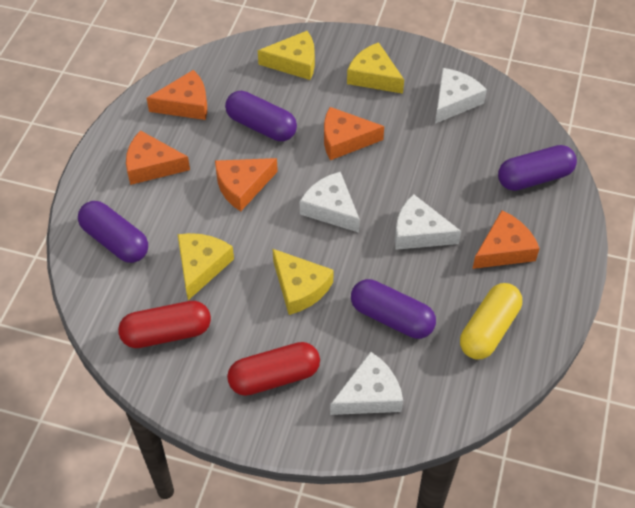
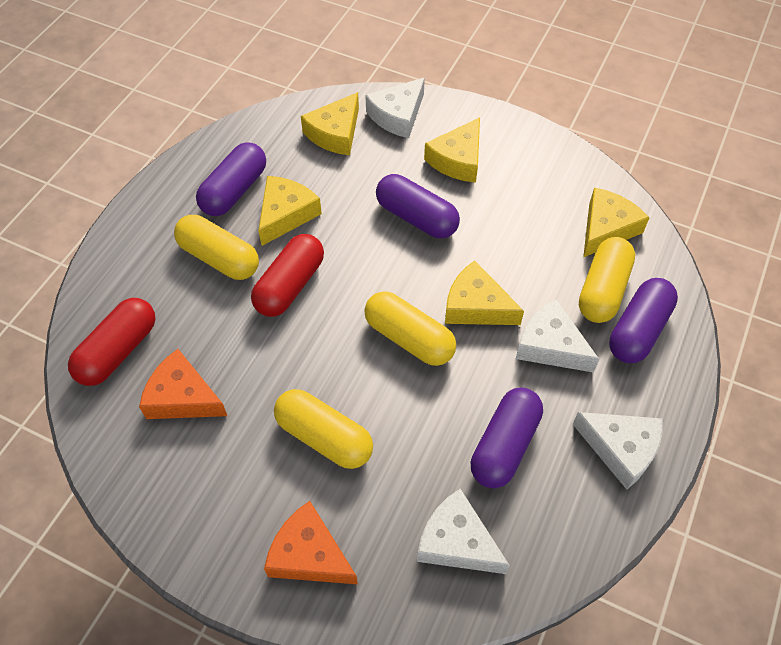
orange cheese: 5 -> 2
yellow capsule: 1 -> 4
yellow cheese: 4 -> 5

